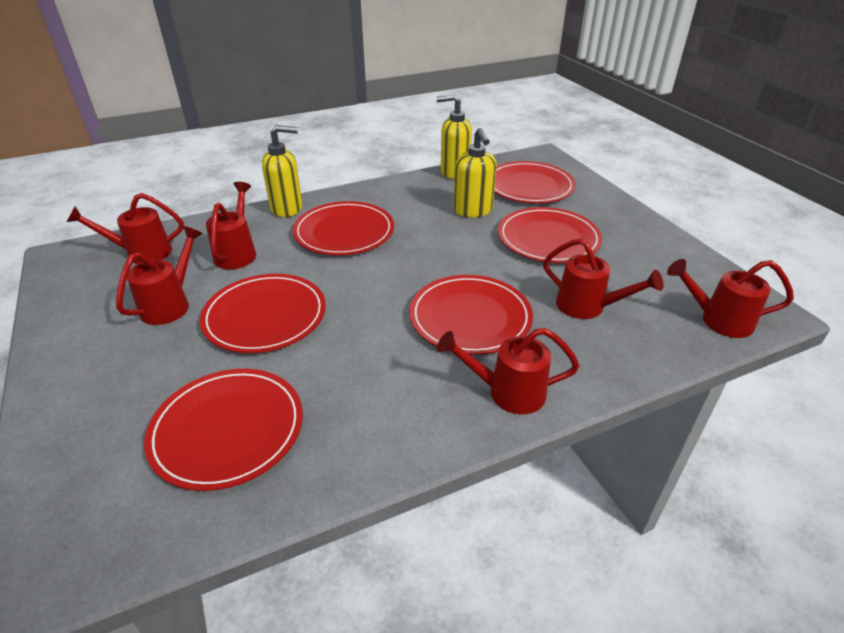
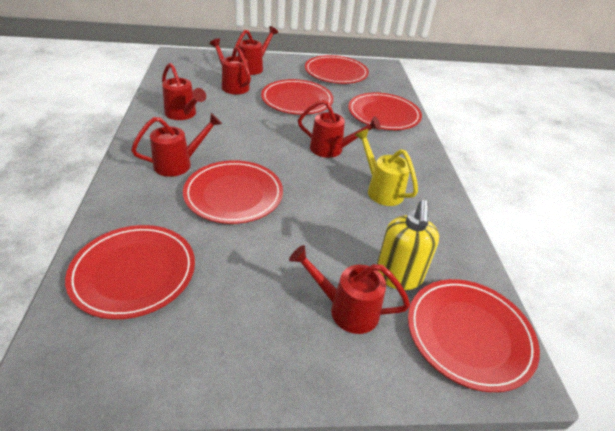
yellow soap dispenser: 3 -> 1
yellow watering can: 0 -> 1

